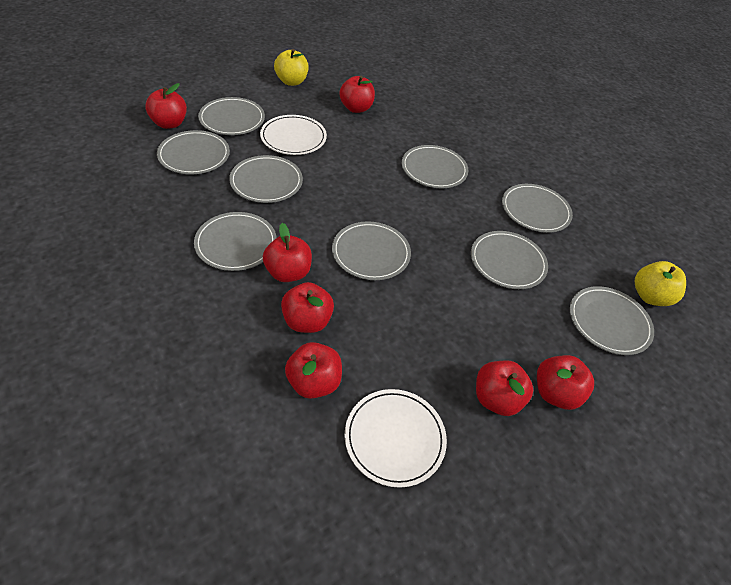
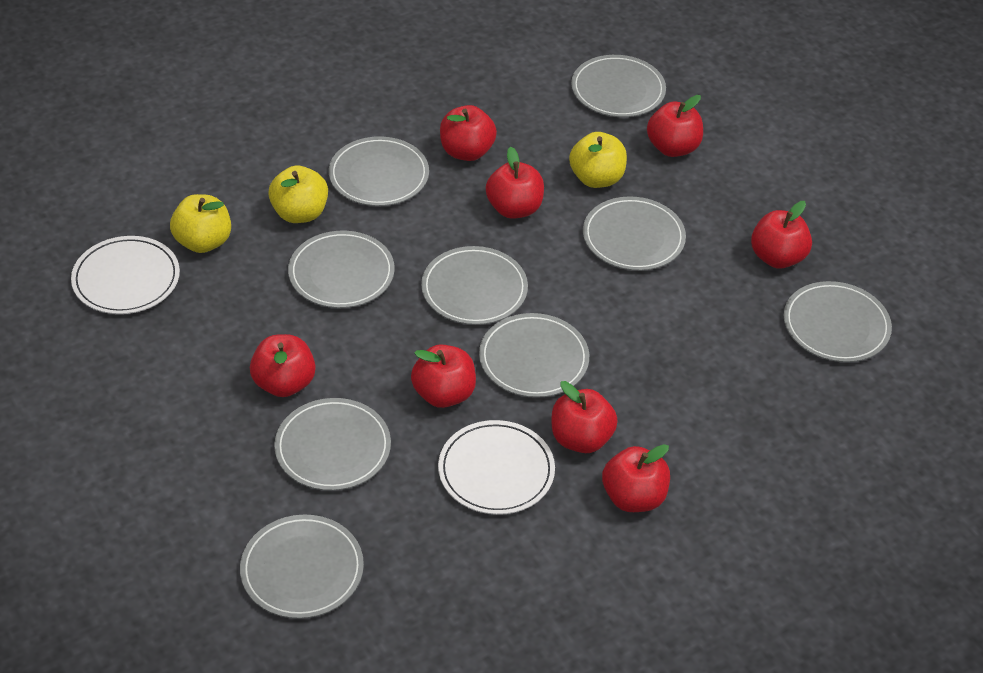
red apple: 7 -> 8
yellow apple: 2 -> 3

